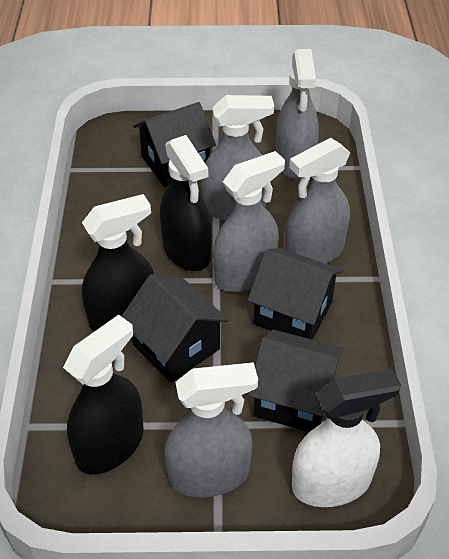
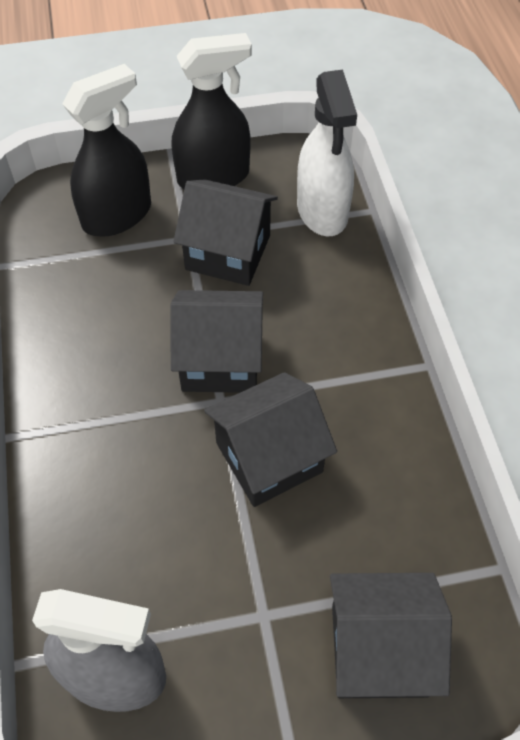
black spray bottle: 3 -> 2
grey spray bottle: 5 -> 1

